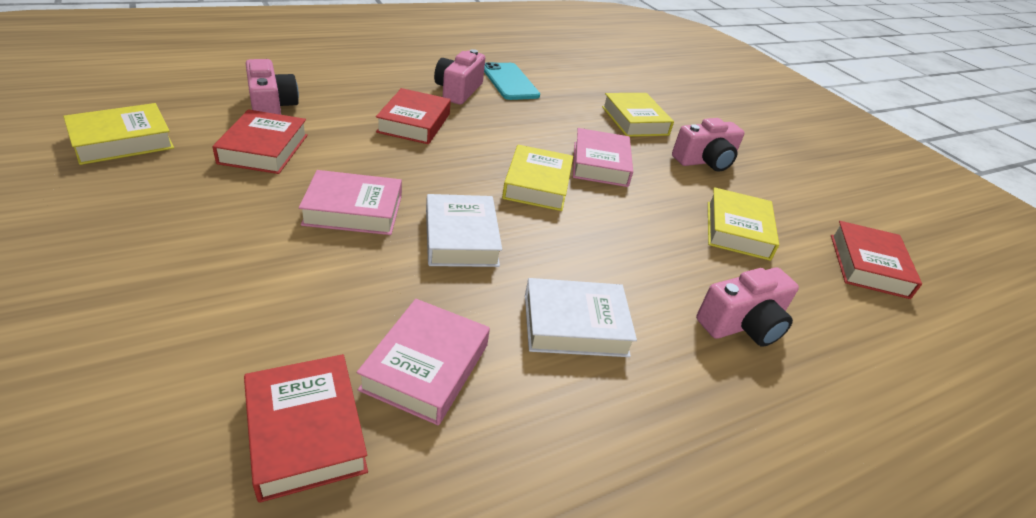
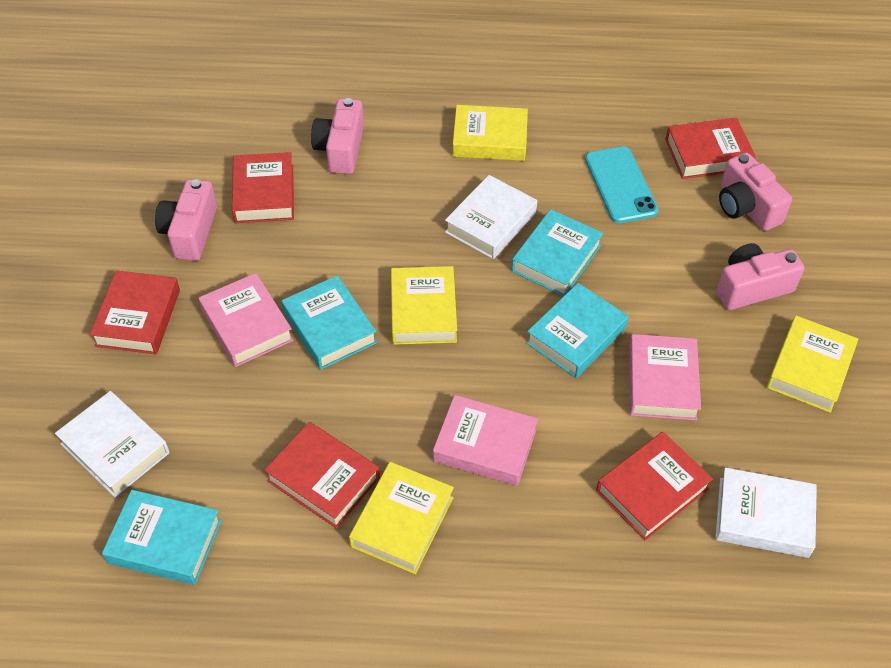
red book: 4 -> 5
turquoise book: 0 -> 4
white book: 2 -> 3

